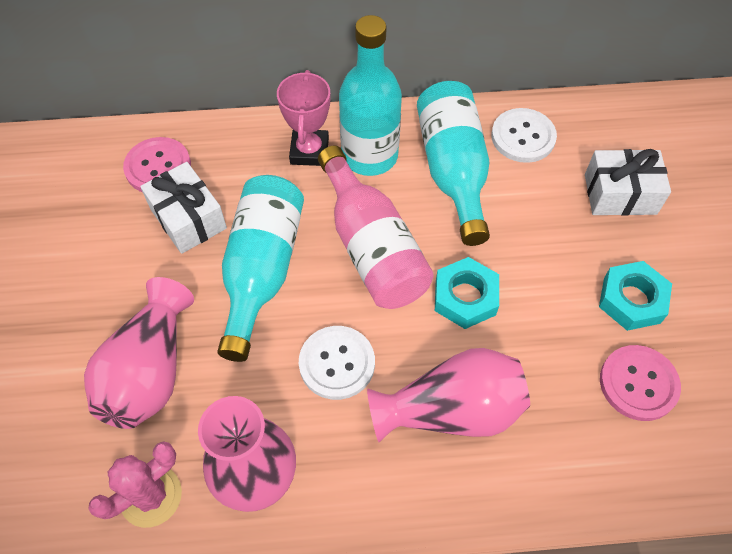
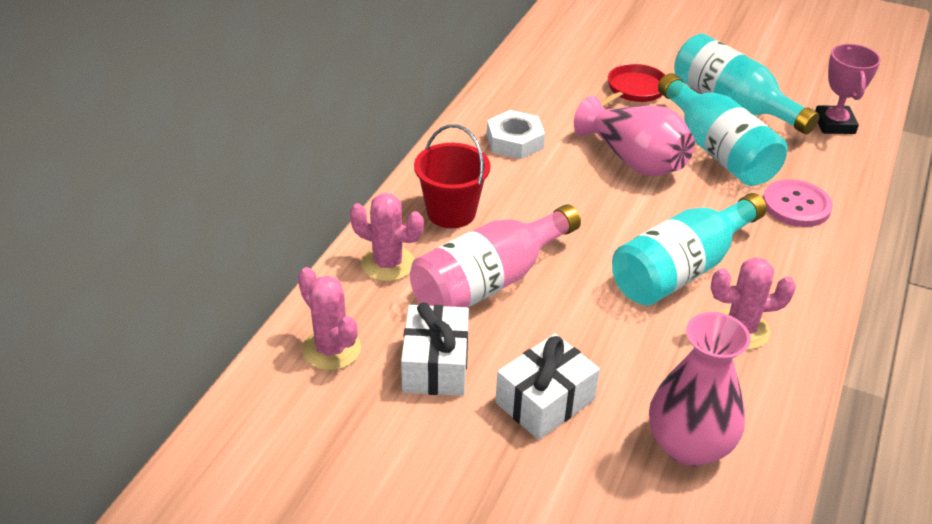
pink button: 2 -> 1
pink cactus: 1 -> 3
pink vase: 3 -> 2
red bucket: 0 -> 1
red pan: 0 -> 1
turquoise nut: 2 -> 0
white button: 2 -> 0
white nut: 0 -> 1

